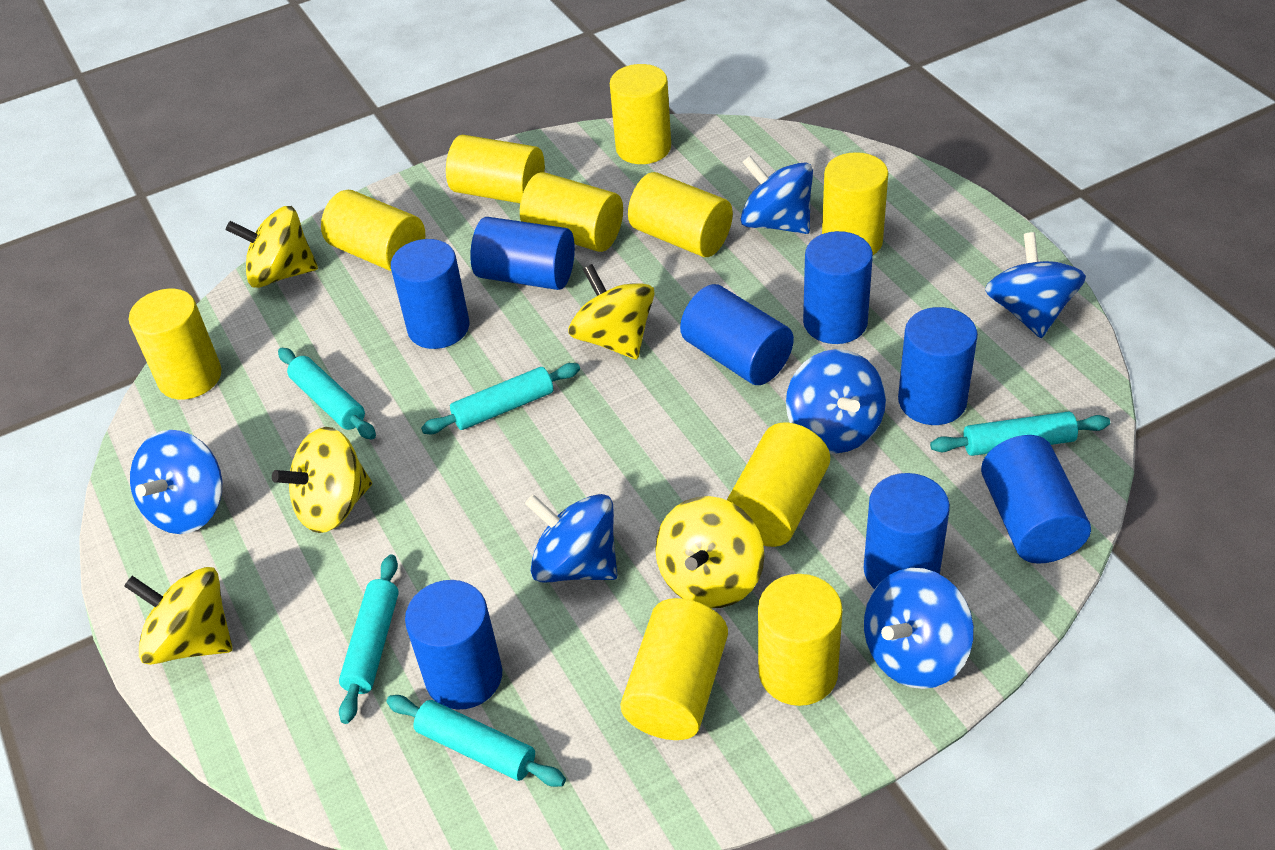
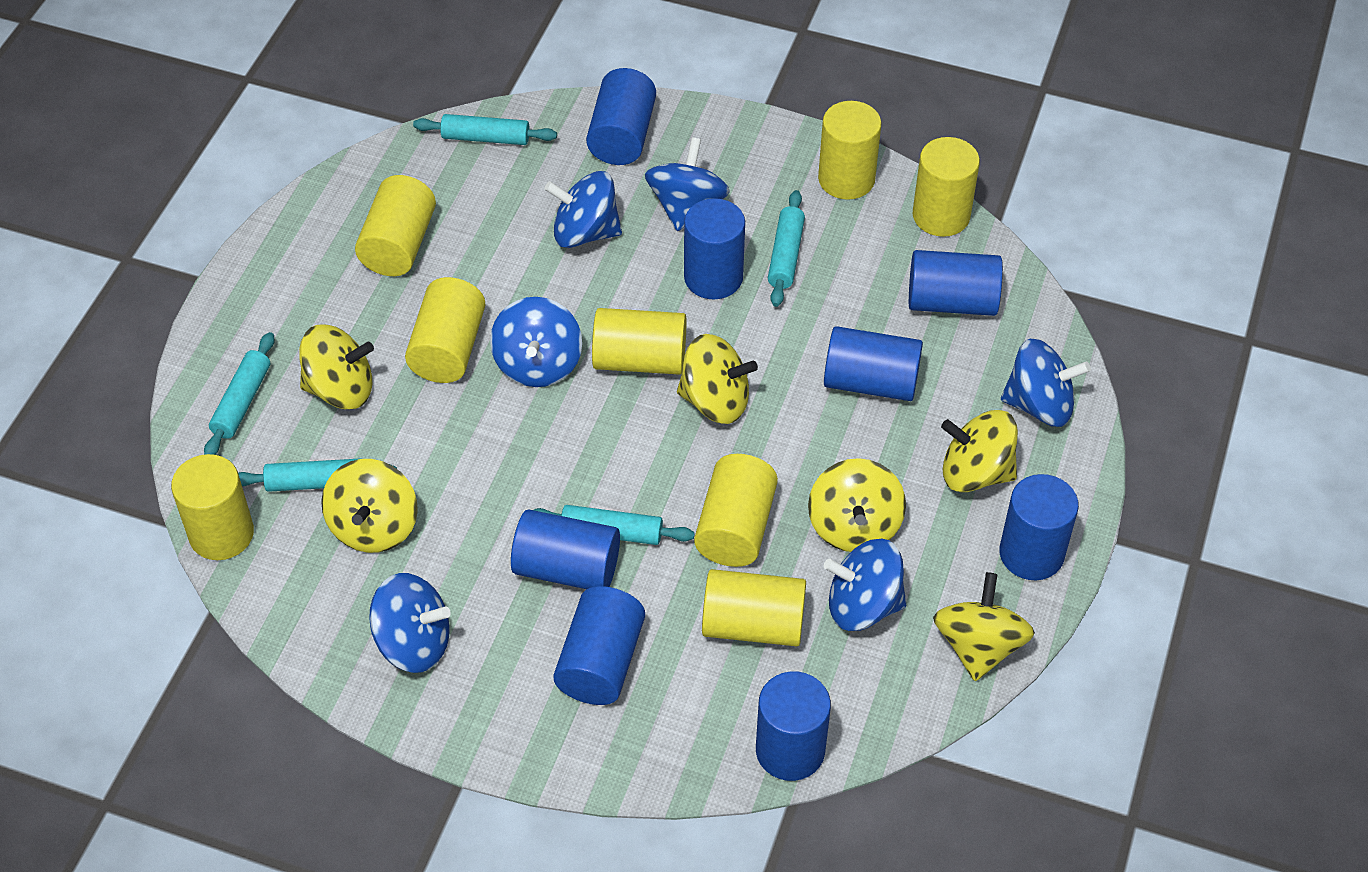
yellow cylinder: 10 -> 8
yellow spinning top: 5 -> 6

